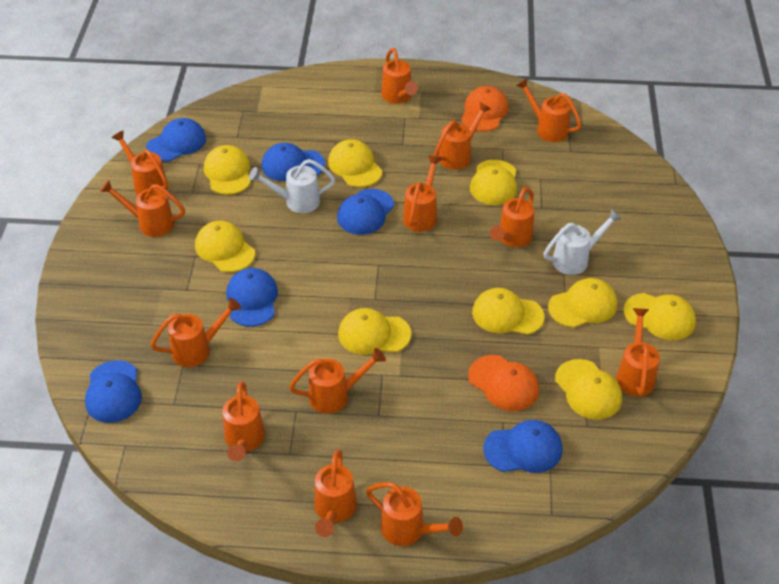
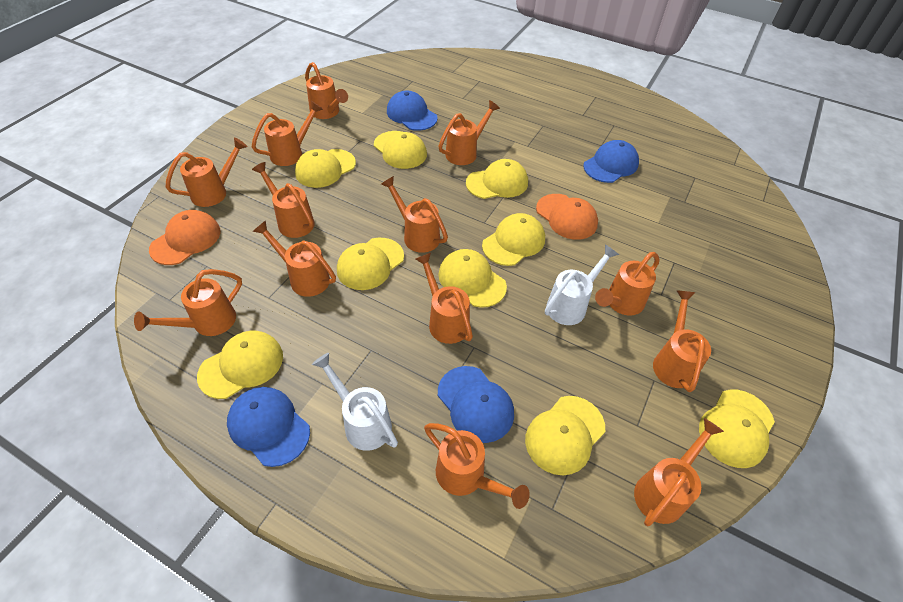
blue cap: 6 -> 4

